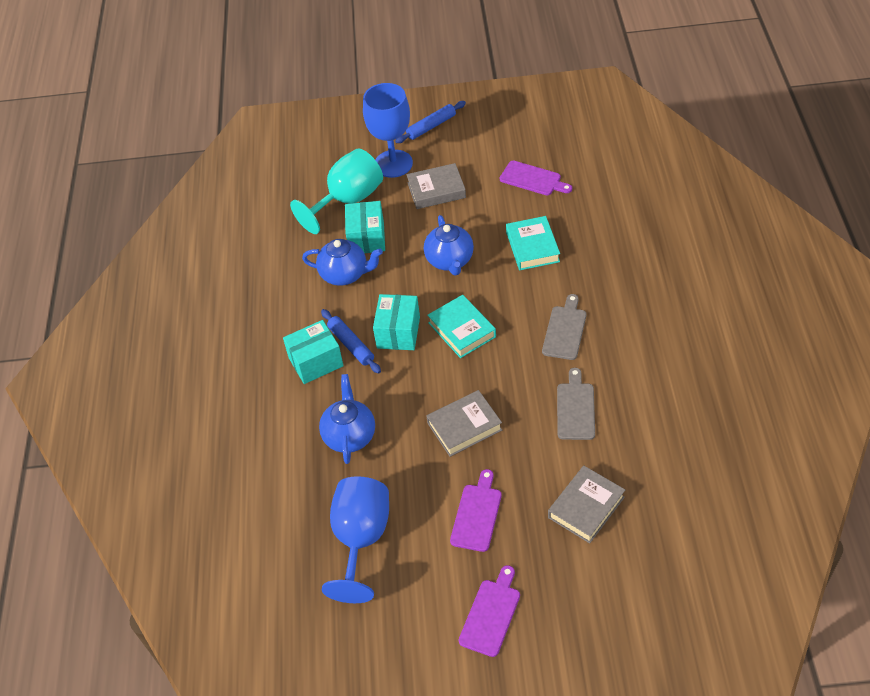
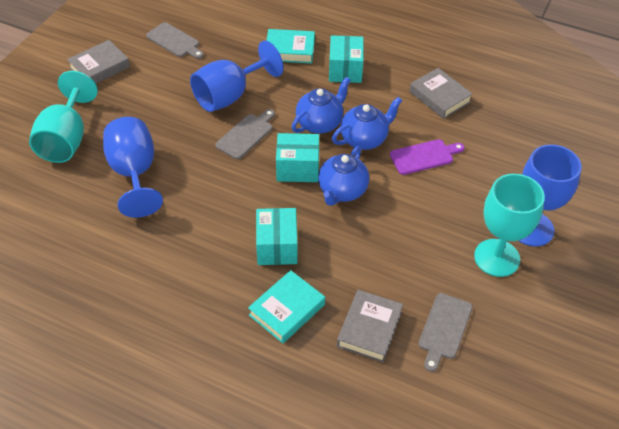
blue goblet: 2 -> 3
blue rolling pin: 2 -> 0
grey cutting board: 2 -> 3
purple cutting board: 3 -> 1
turquoise goblet: 1 -> 2

